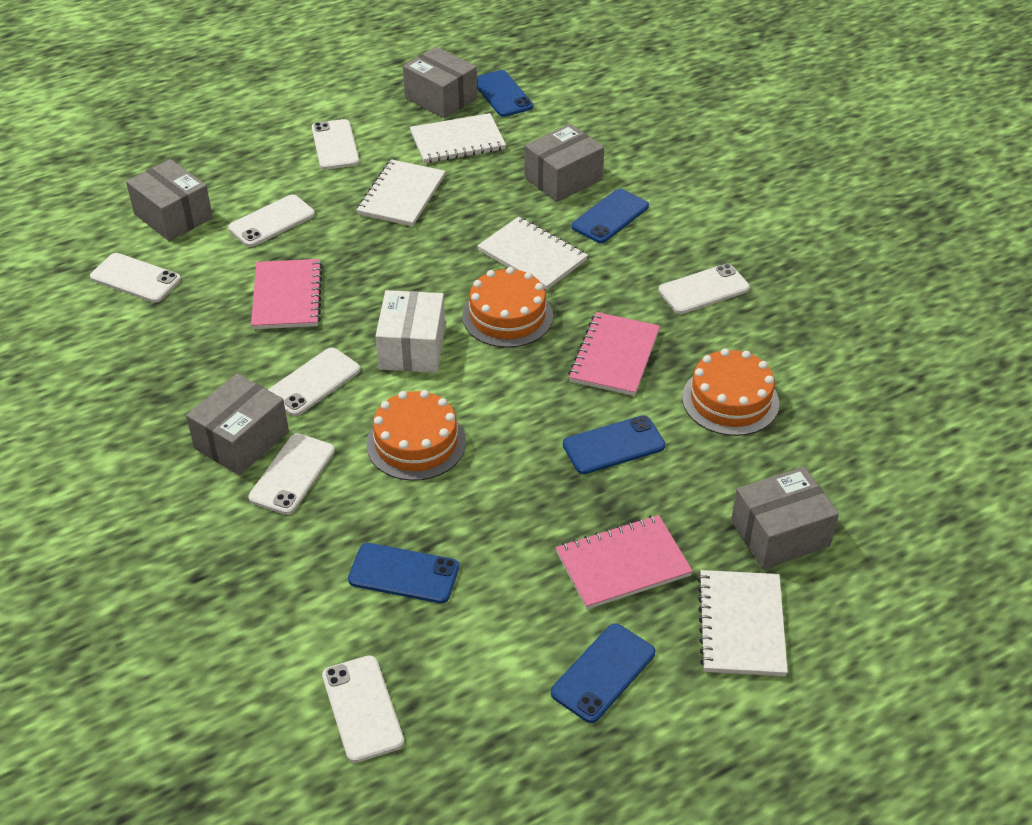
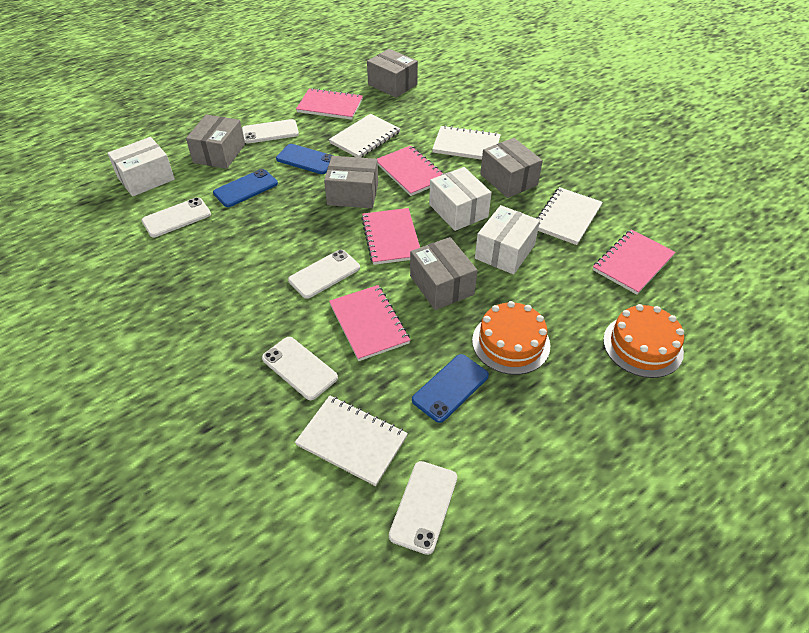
blue phone: 5 -> 3
orange cake: 3 -> 2
pink notebook: 3 -> 5
white box: 1 -> 3
white phone: 7 -> 5

